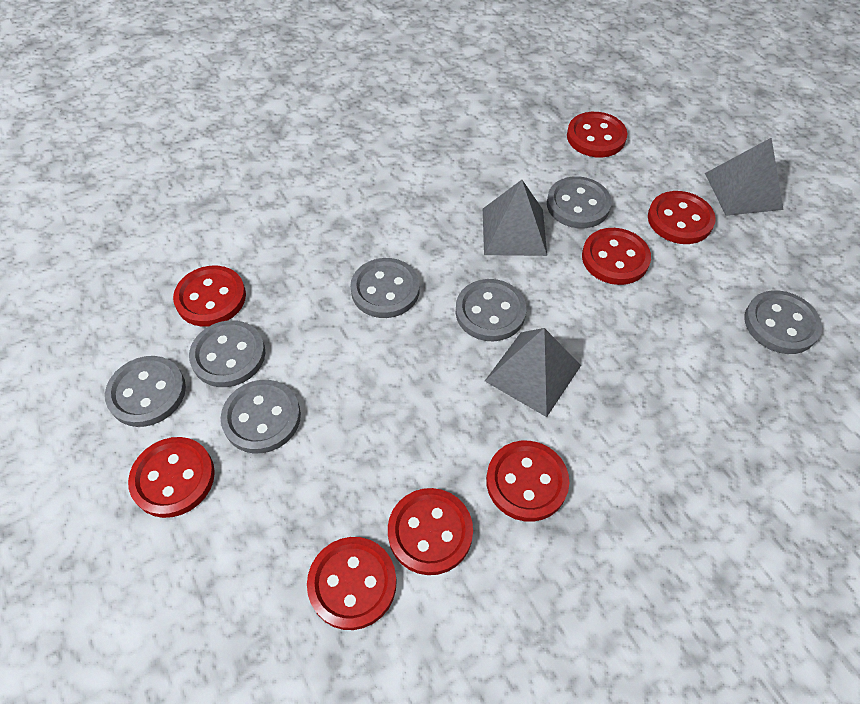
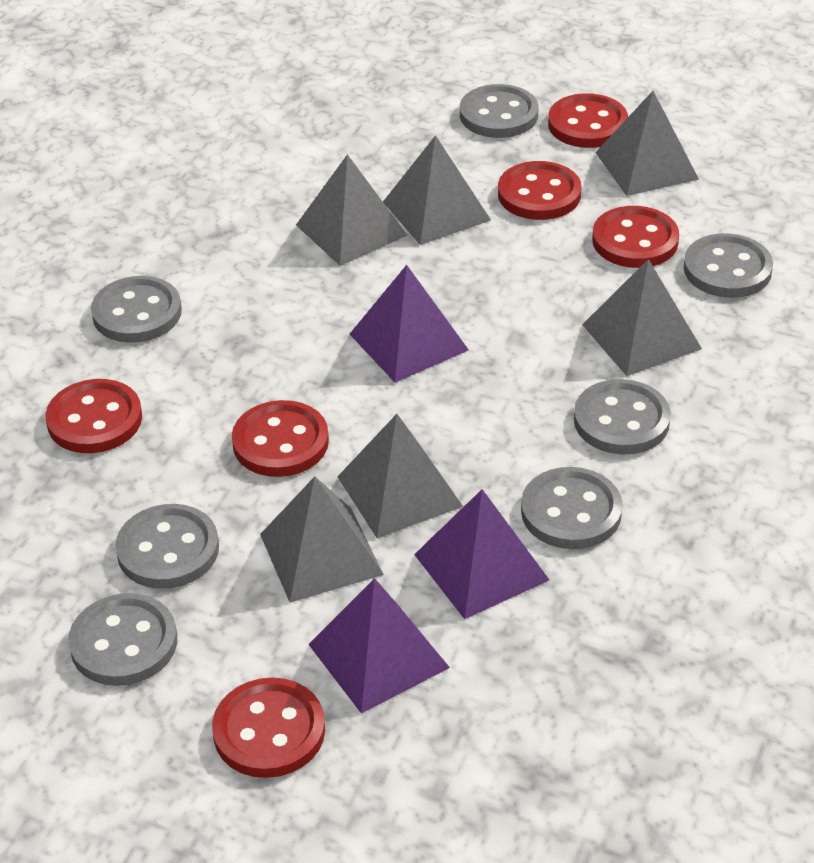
grey pyramid: 3 -> 6
purple pyramid: 0 -> 3
red button: 8 -> 6

